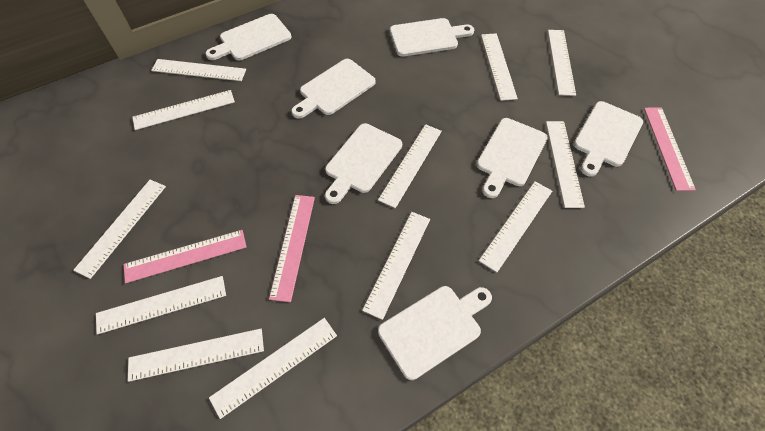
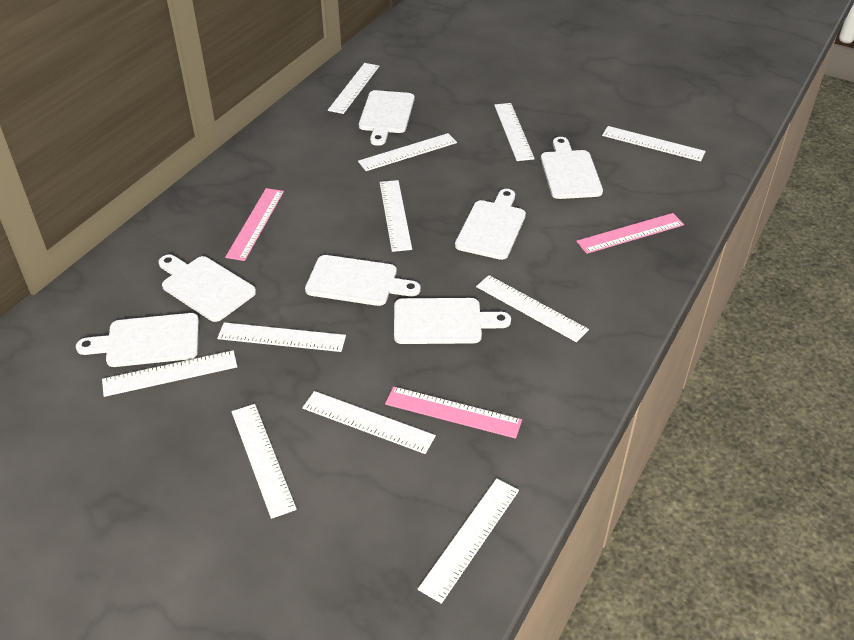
white ruler: 12 -> 11

